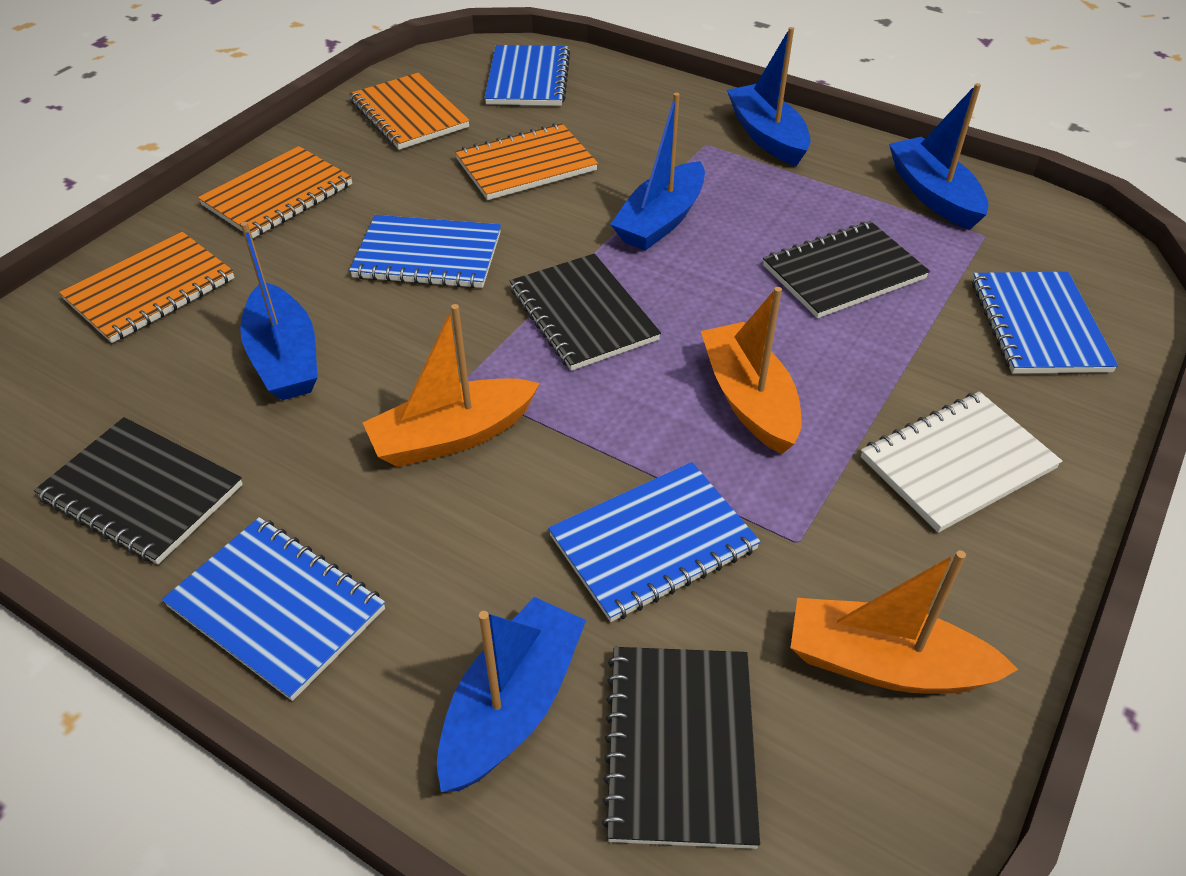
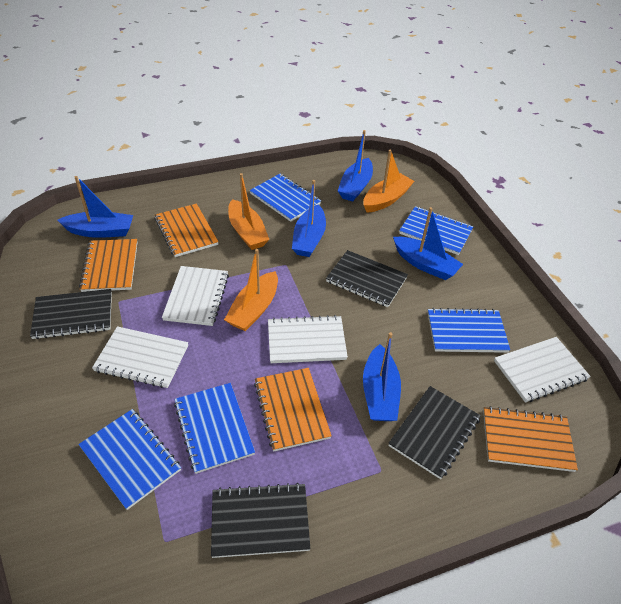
white notebook: 1 -> 4

